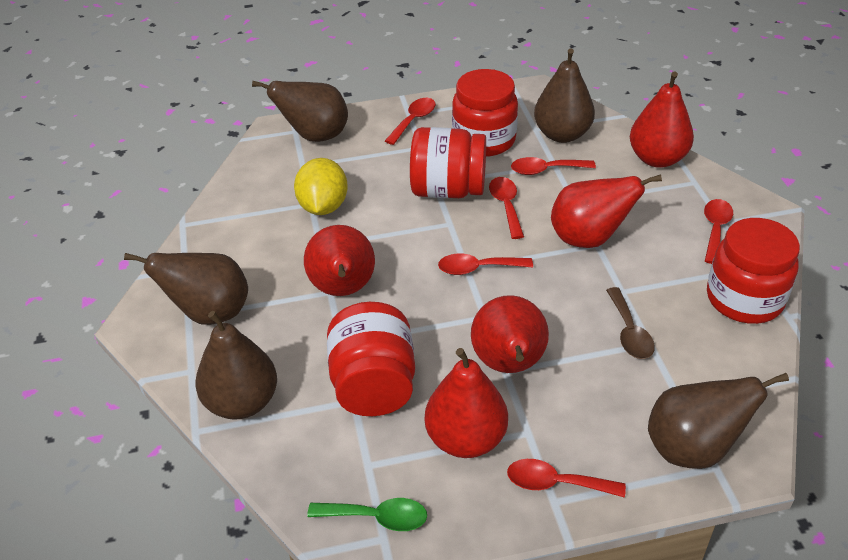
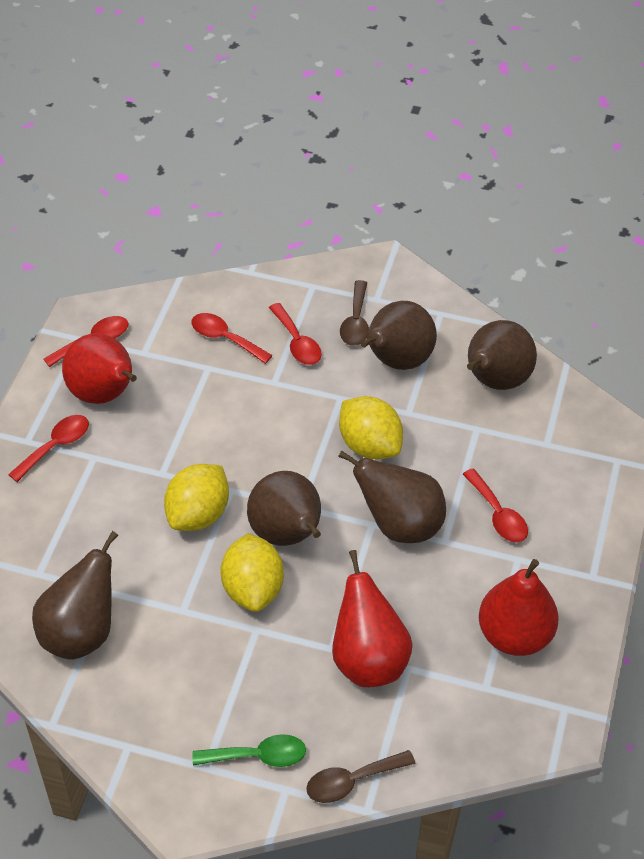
brown spoon: 1 -> 2
red jar: 4 -> 0
red pear: 5 -> 3
red spoon: 6 -> 5
yellow lemon: 1 -> 3

